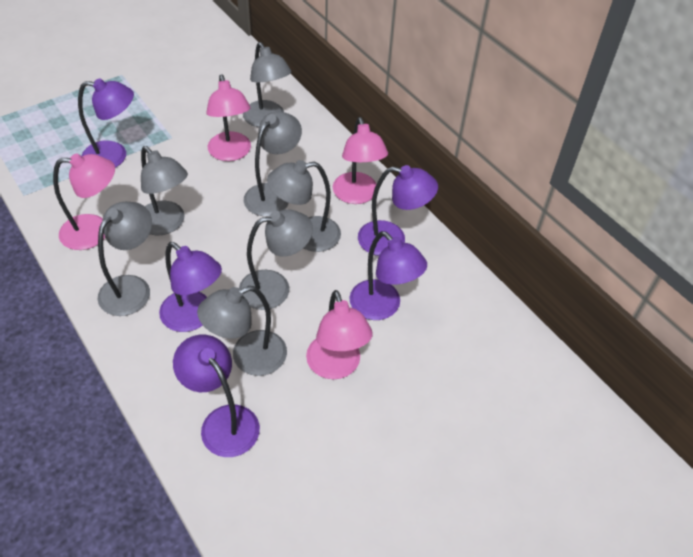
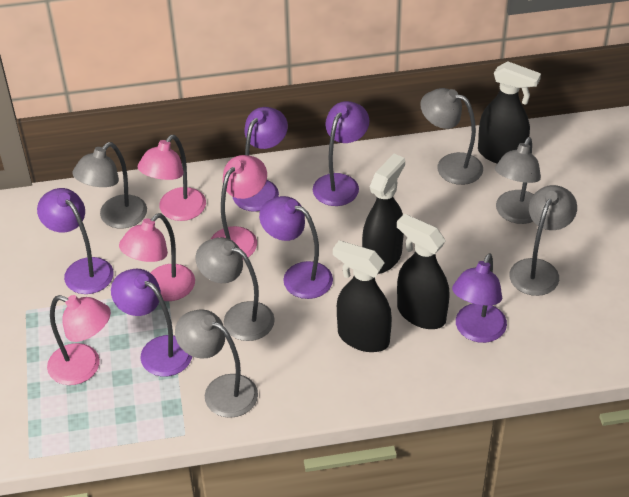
black spray bottle: 0 -> 4
grey lamp: 7 -> 6
purple lamp: 5 -> 6

